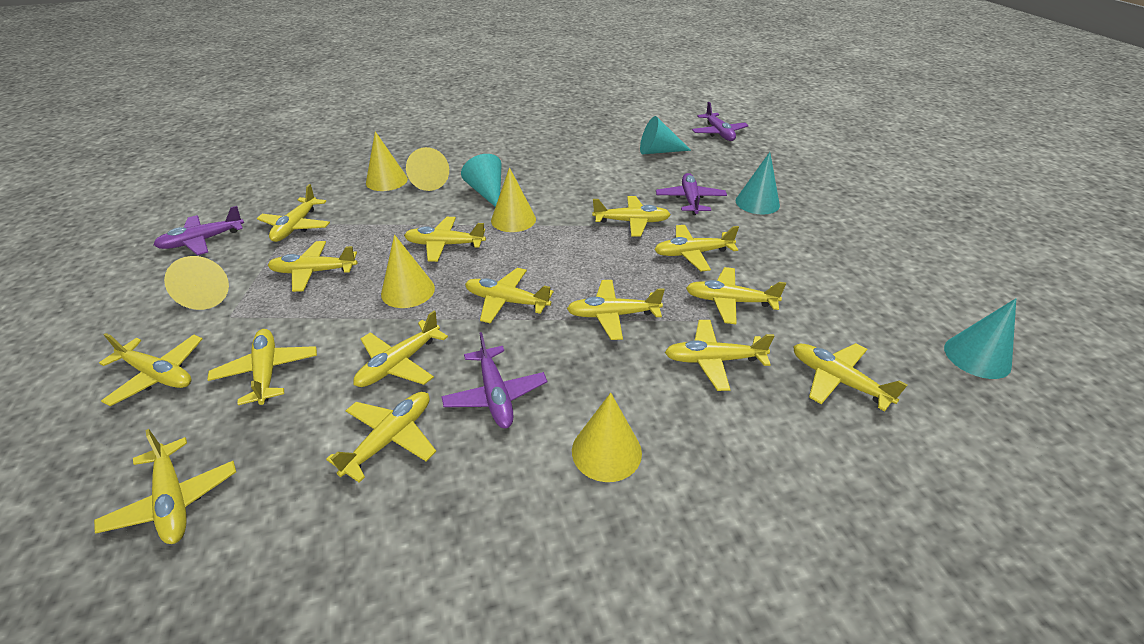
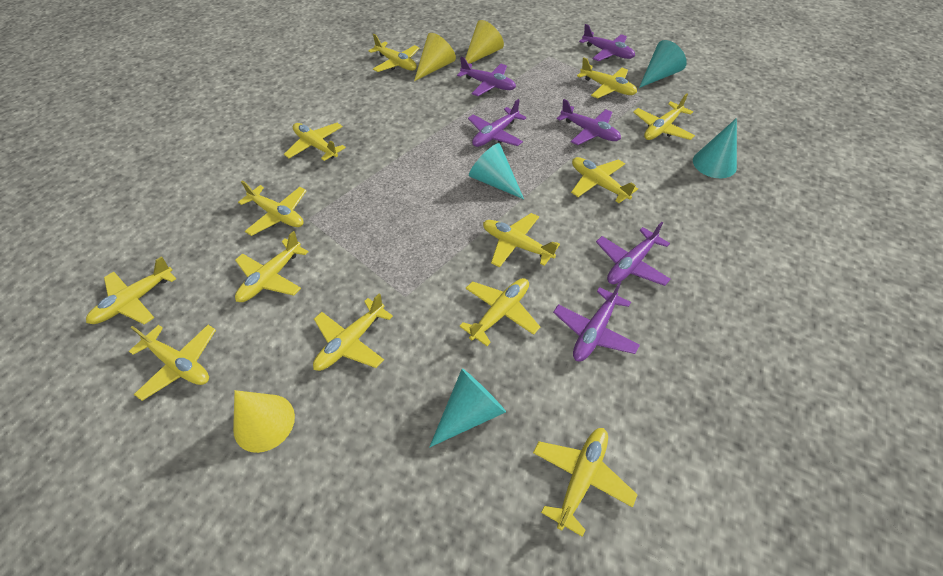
purple plane: 4 -> 6
yellow cone: 6 -> 3
yellow plane: 15 -> 13

